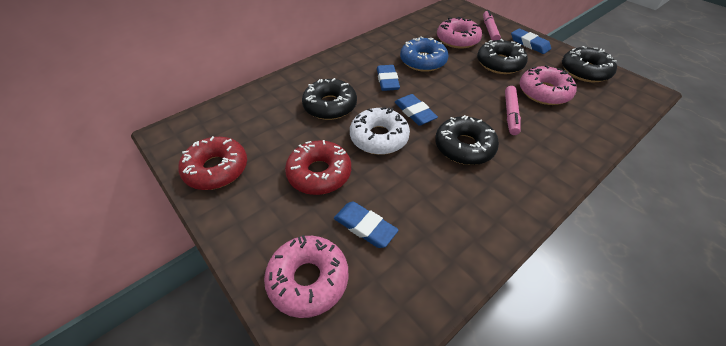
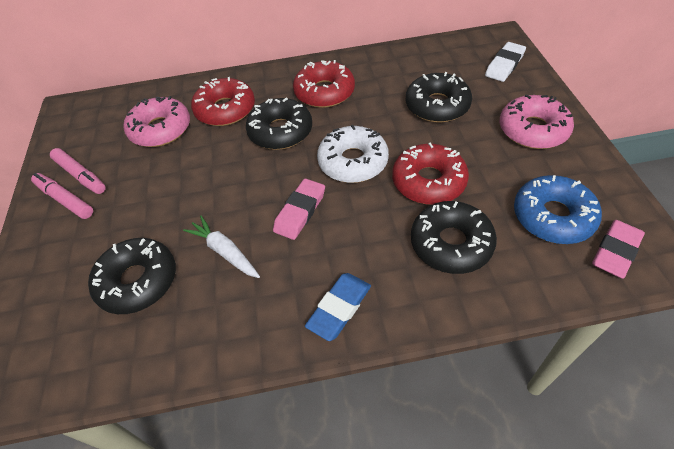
blue eraser: 4 -> 1
pink donut: 3 -> 2
pink eraser: 0 -> 2
red donut: 2 -> 3
white carrot: 0 -> 1
white eraser: 0 -> 1

